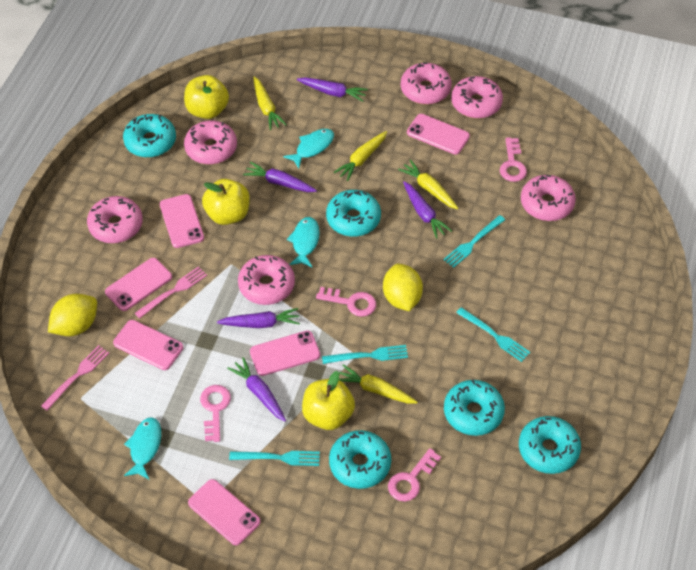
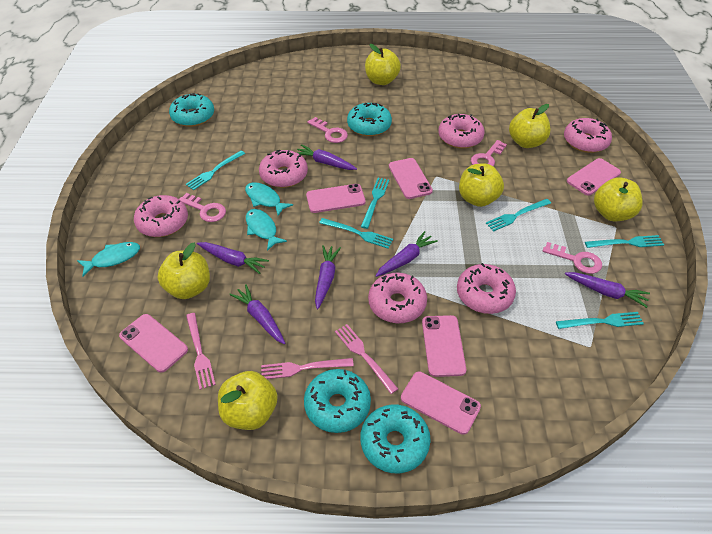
pink fork: 2 -> 3
purple carrot: 5 -> 6
turquoise donut: 5 -> 4
turquoise fork: 4 -> 6
yellow apple: 3 -> 6
yellow carrot: 4 -> 0
yellow lemon: 2 -> 0

